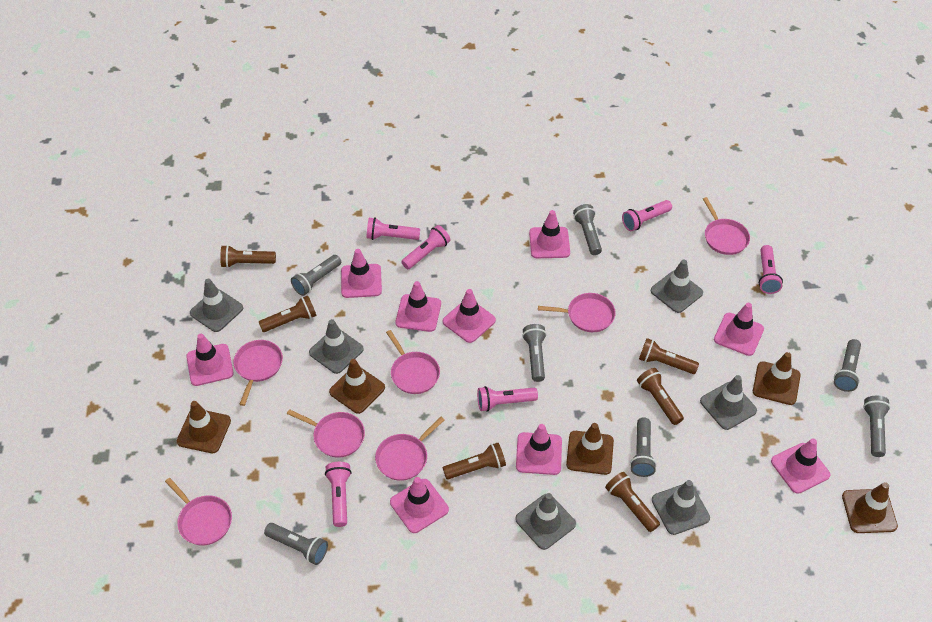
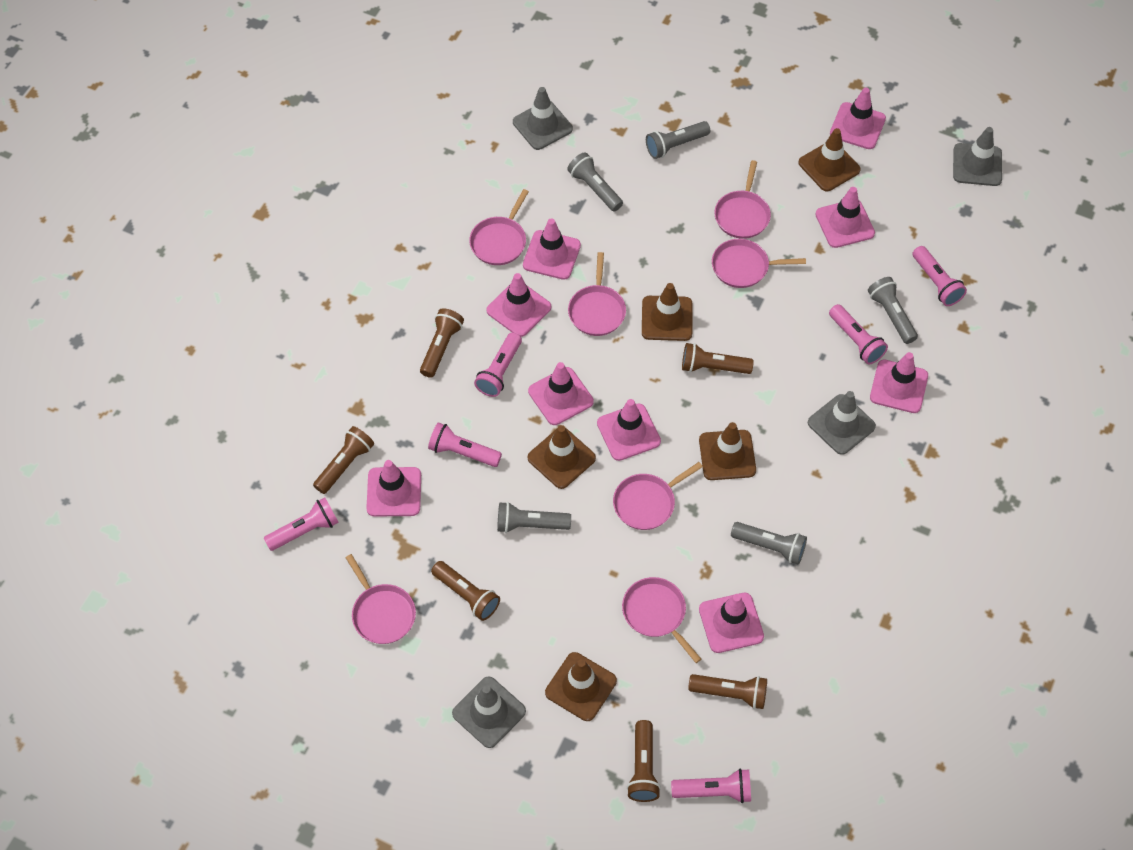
grey flashlight: 7 -> 5
grey traffic cone: 6 -> 4

